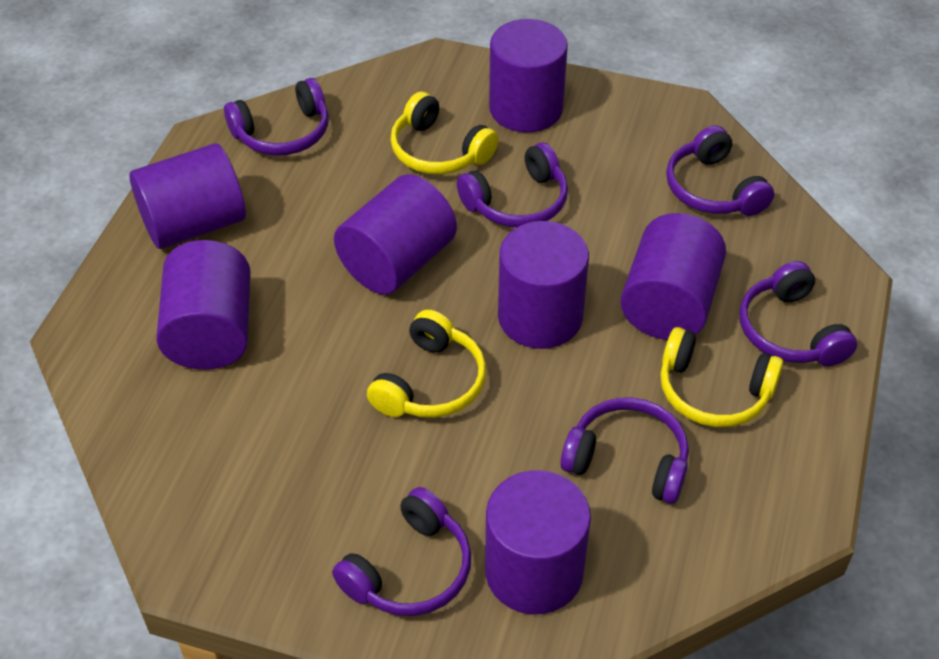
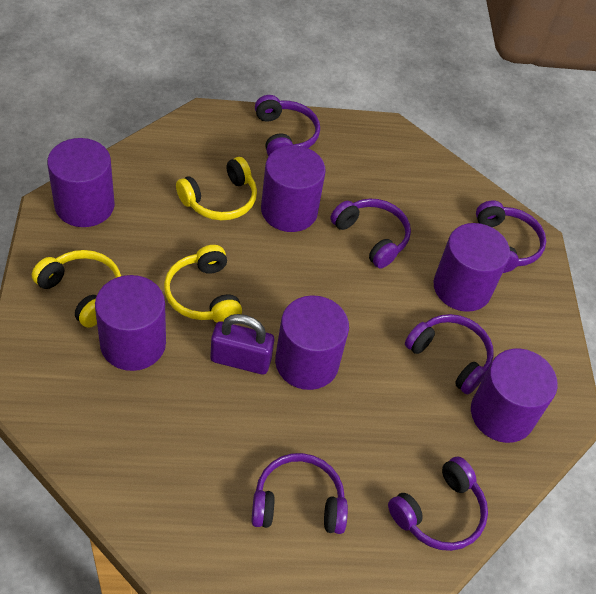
purple cylinder: 7 -> 6
purple padlock: 0 -> 1

